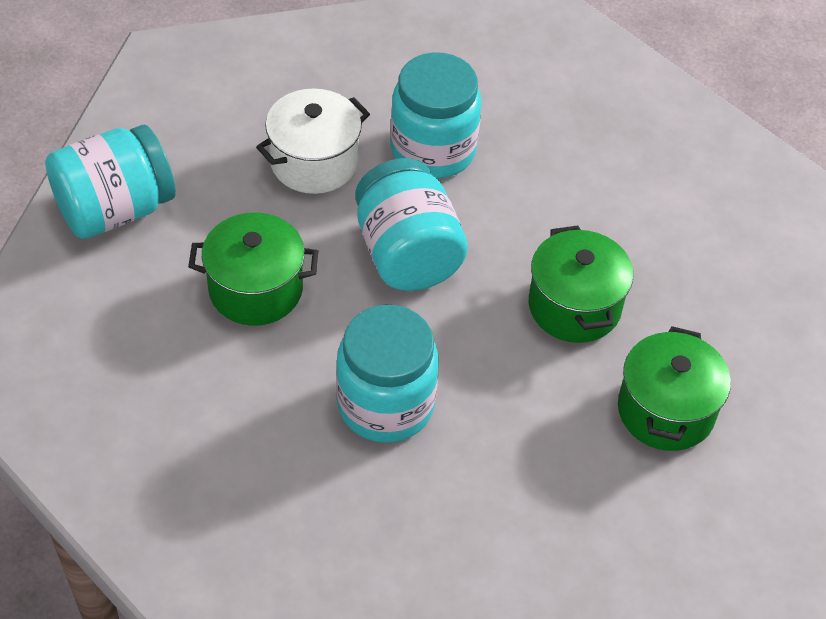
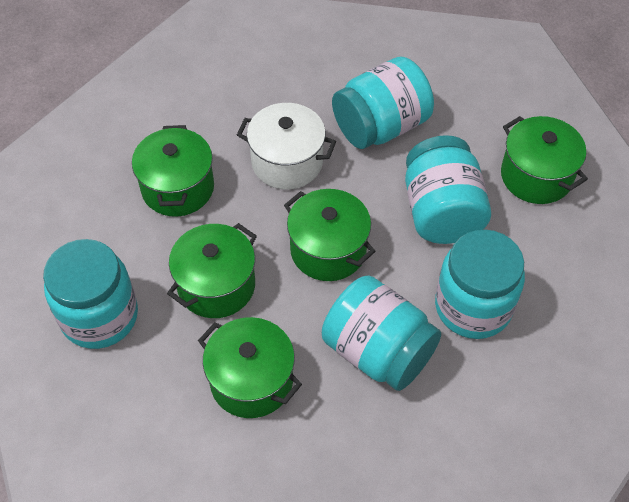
green pot: 3 -> 5
turquoise jar: 4 -> 5

